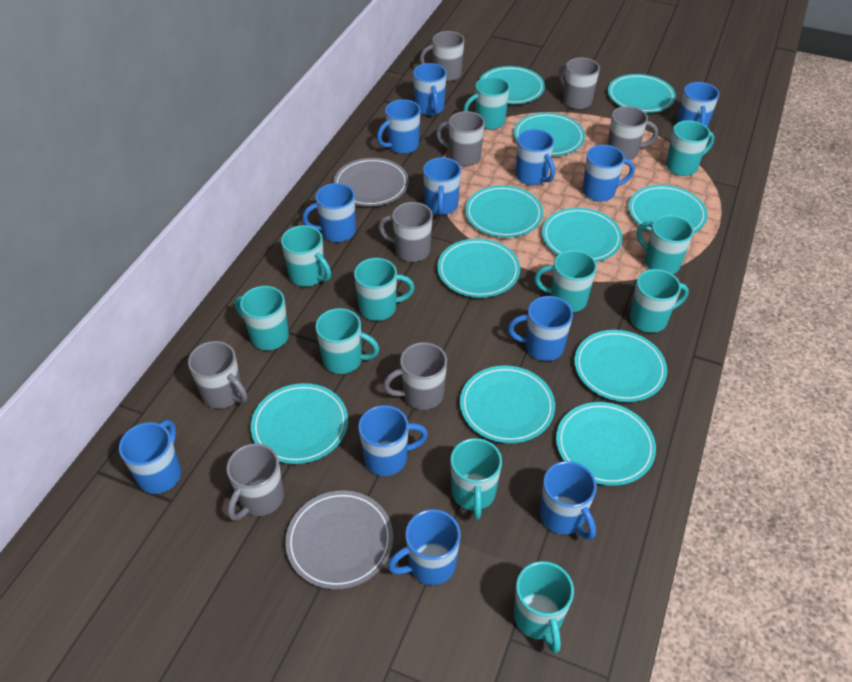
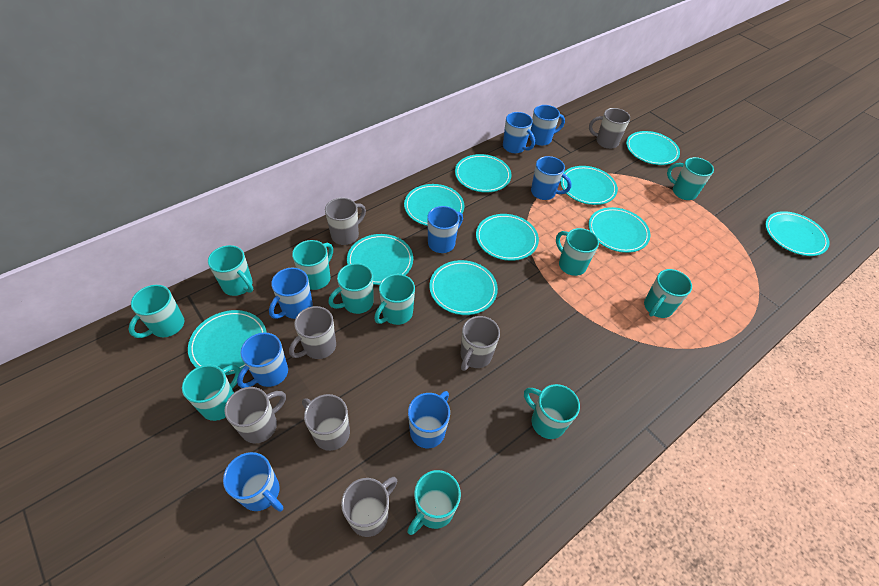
blue mug: 12 -> 8
grey mug: 8 -> 7
grey plate: 2 -> 0
turquoise plate: 11 -> 10

